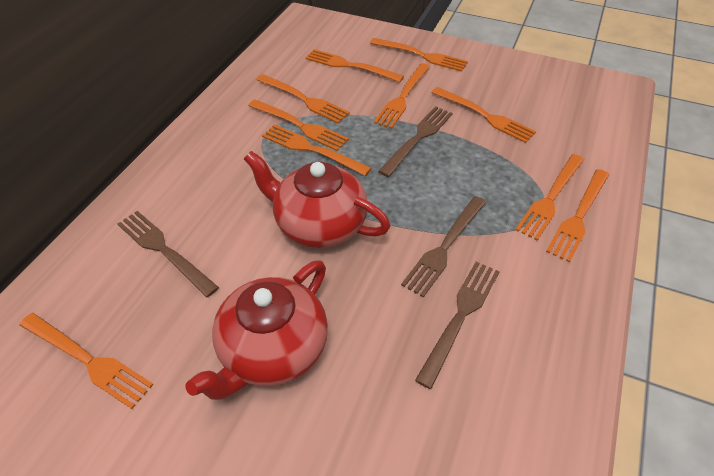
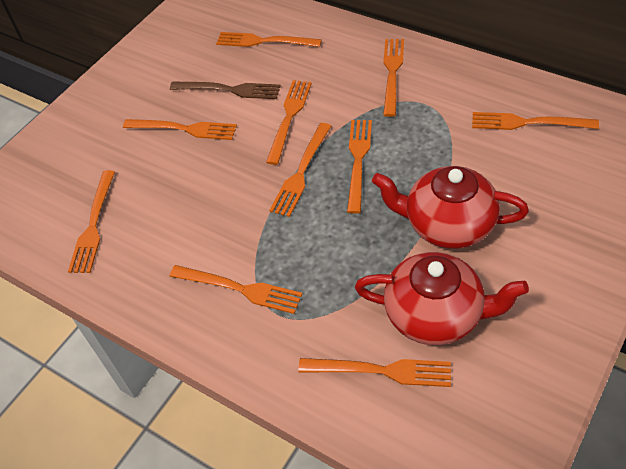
brown fork: 4 -> 1

